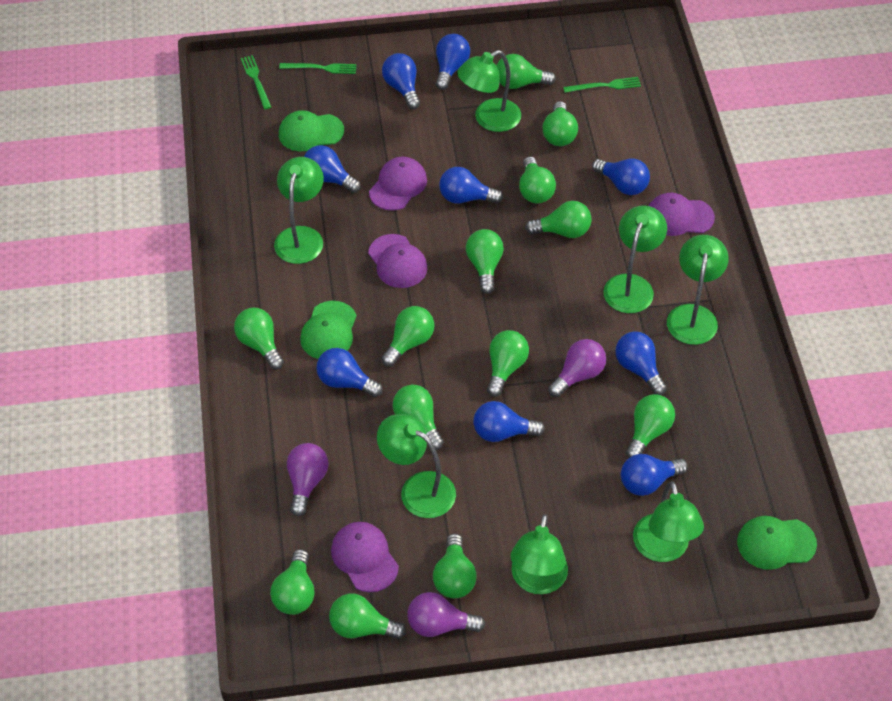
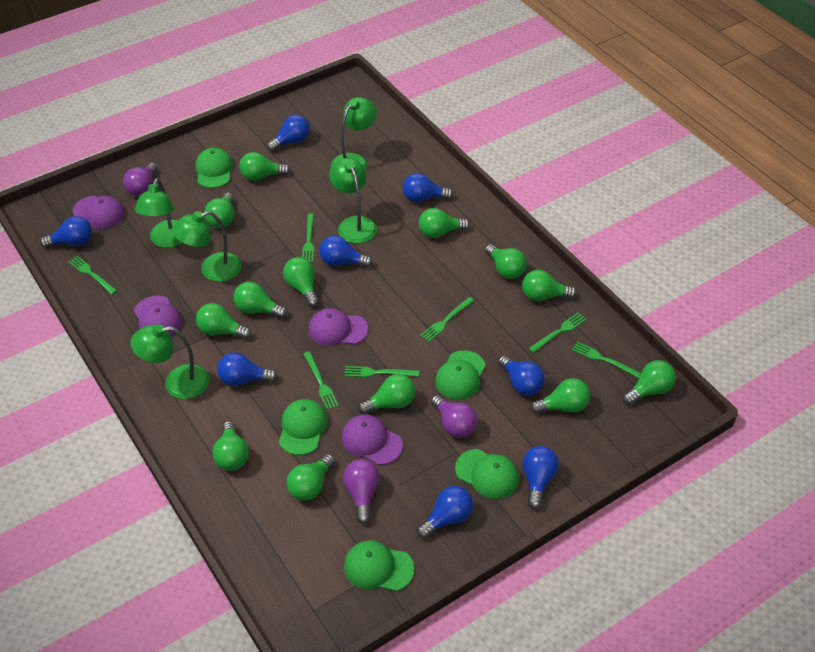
blue light bulb: 9 -> 8
green cap: 3 -> 5
green fork: 3 -> 7
green lamp: 7 -> 5

